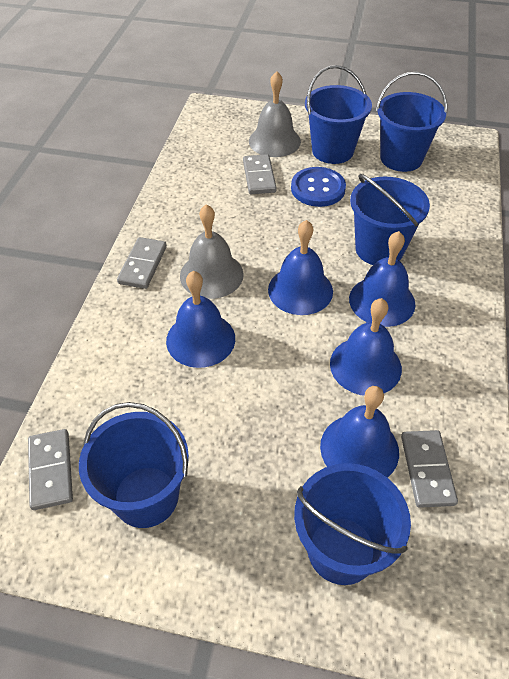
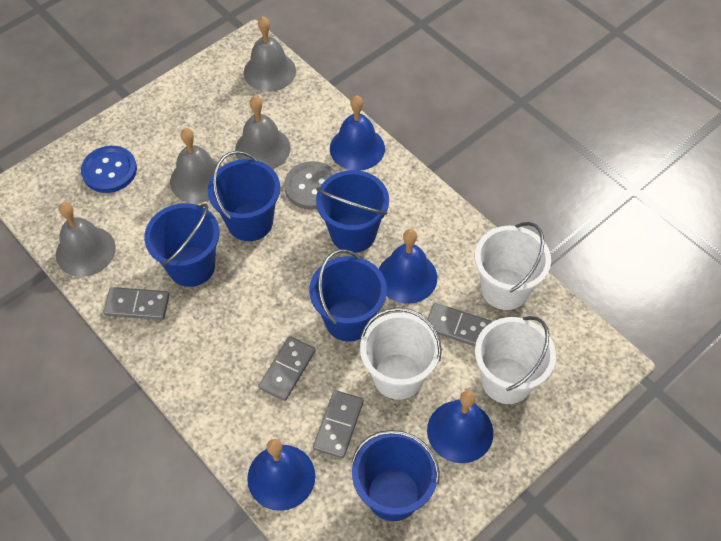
blue bell: 5 -> 4
grey bell: 2 -> 4
grey button: 0 -> 1
white bucket: 0 -> 3

